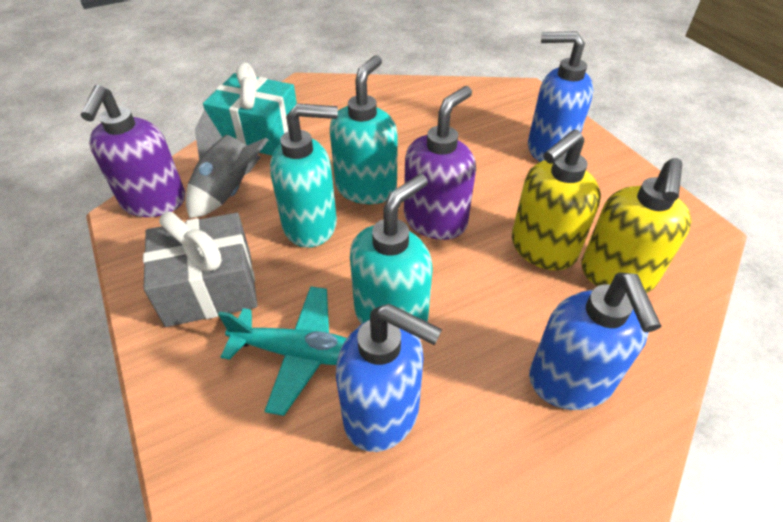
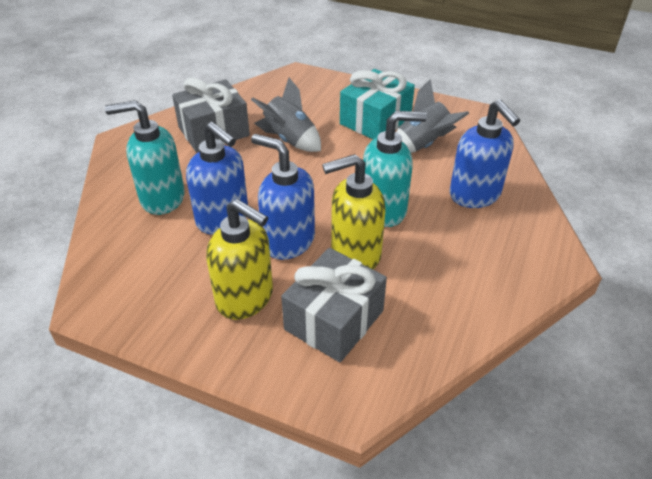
grey gift: 1 -> 2
grey rocket: 1 -> 2
purple soap dispenser: 2 -> 0
turquoise plane: 1 -> 0
turquoise soap dispenser: 3 -> 2

